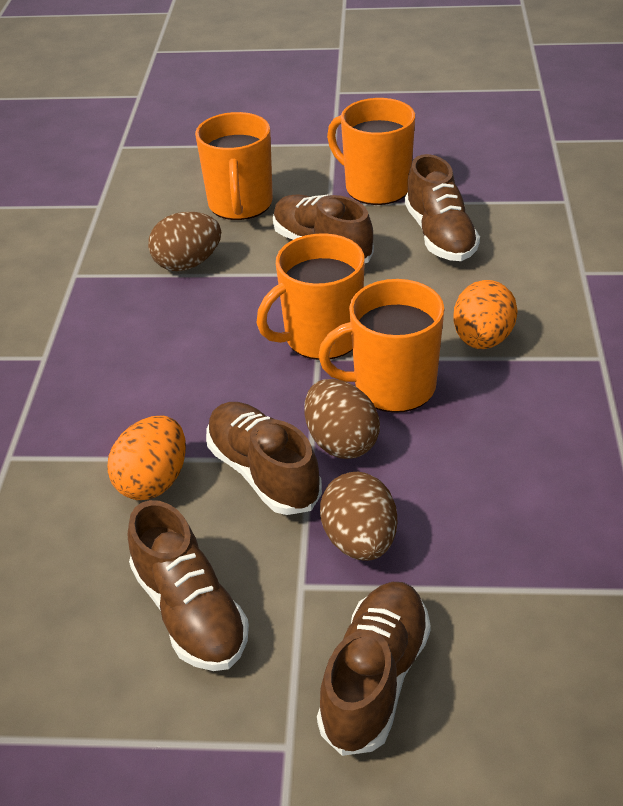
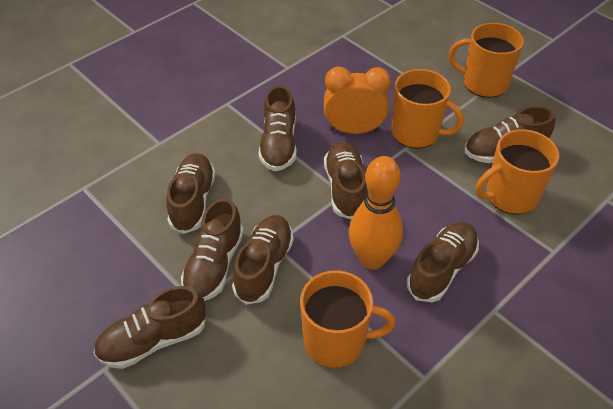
brown egg: 3 -> 0
brown shoe: 5 -> 8
orange bowling pin: 0 -> 1
orange clock: 0 -> 1
orange egg: 2 -> 0

